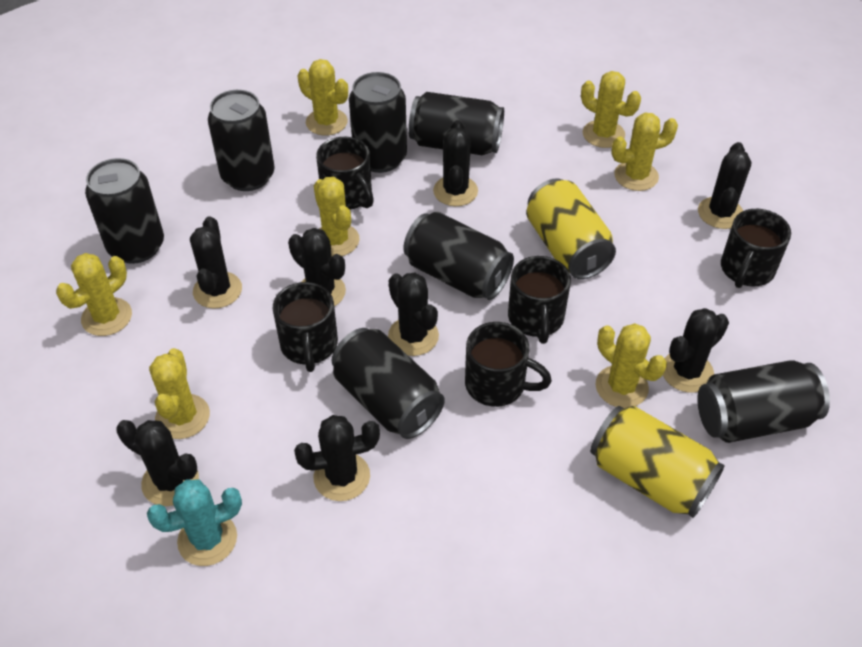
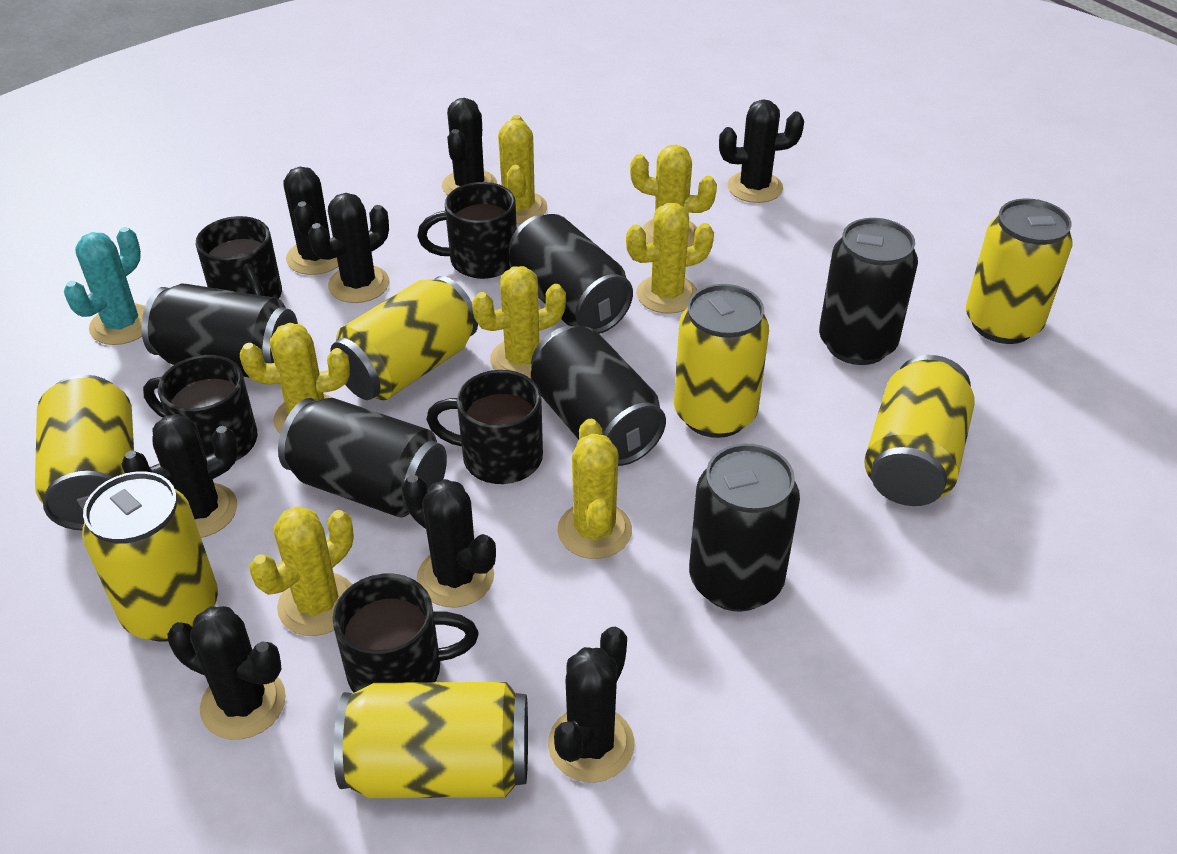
black can: 7 -> 6
yellow can: 2 -> 7

